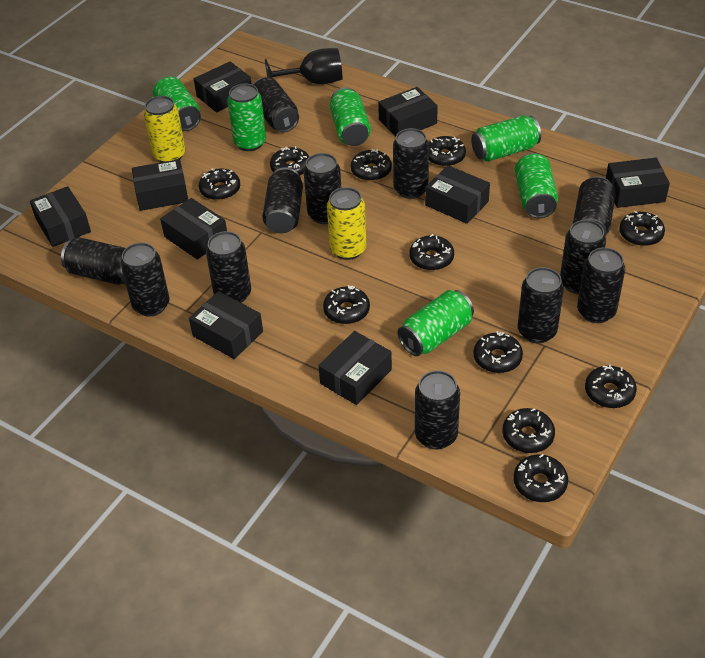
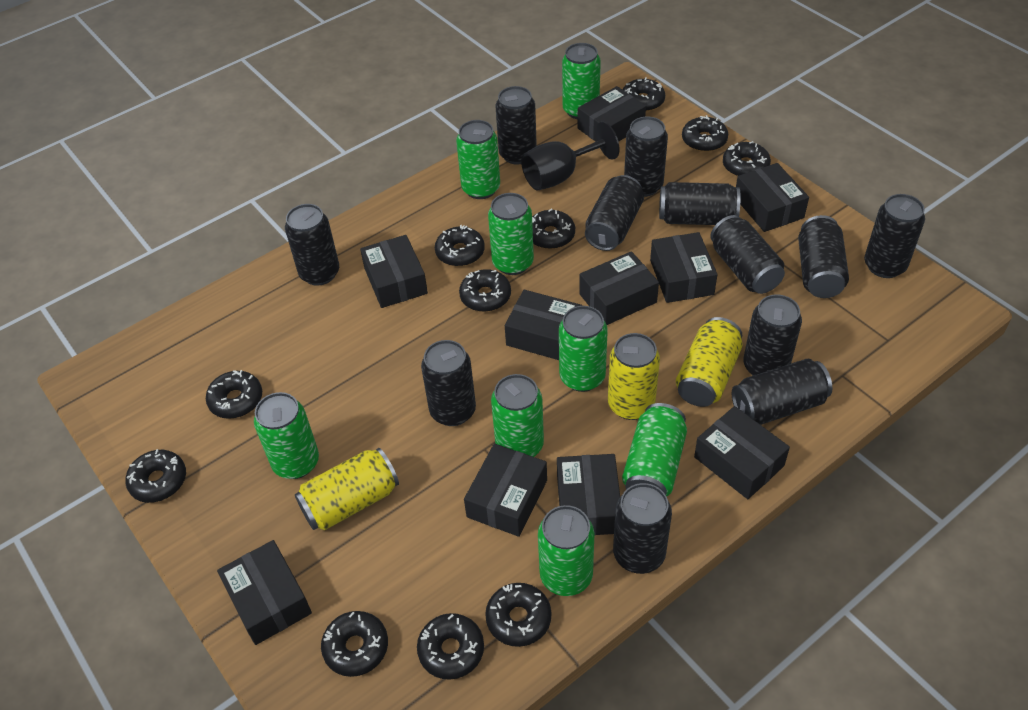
black box: 9 -> 10
green can: 6 -> 8
yellow can: 2 -> 3

